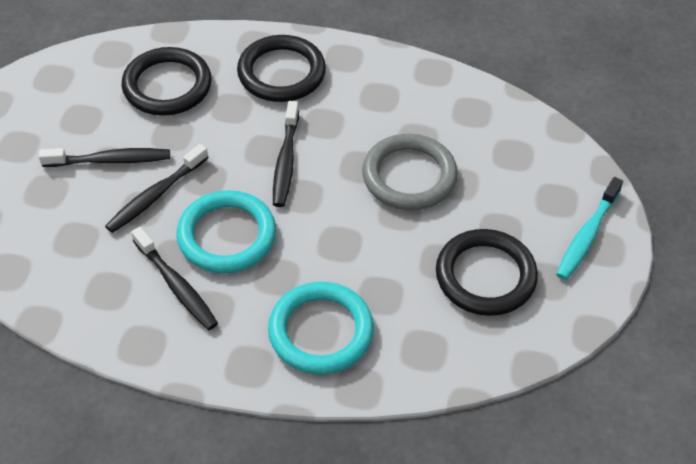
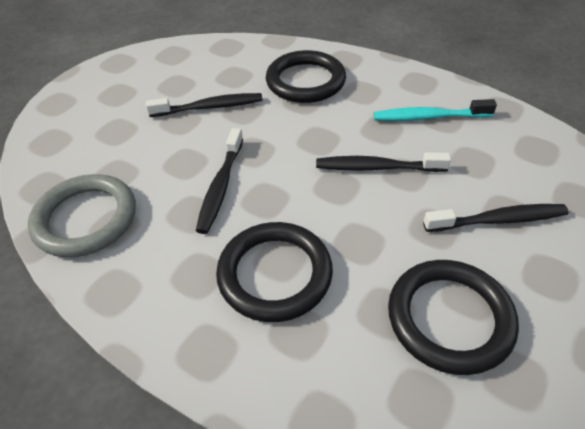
turquoise ring: 2 -> 0

